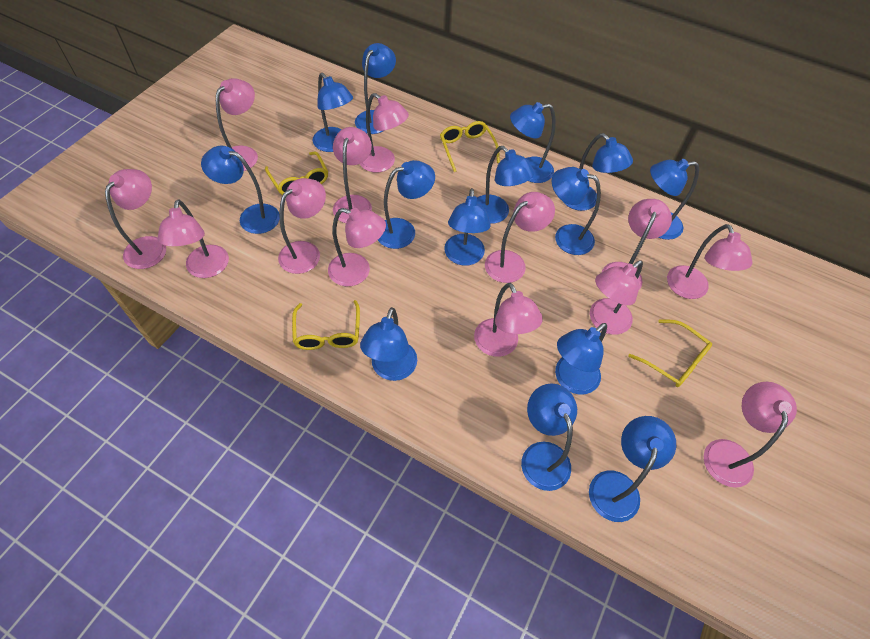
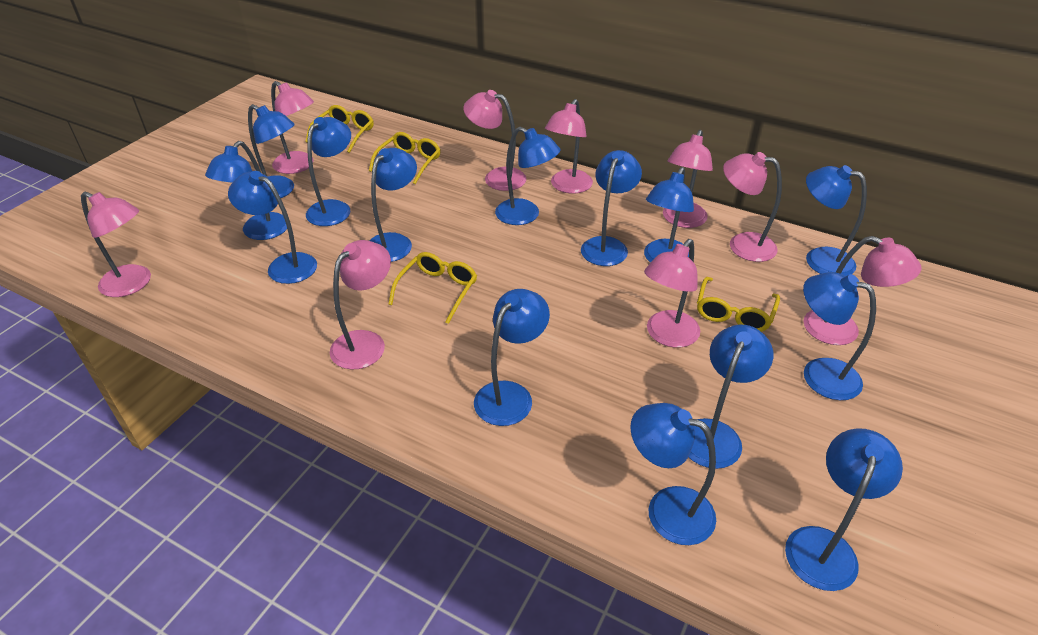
pink lamp: 13 -> 9

